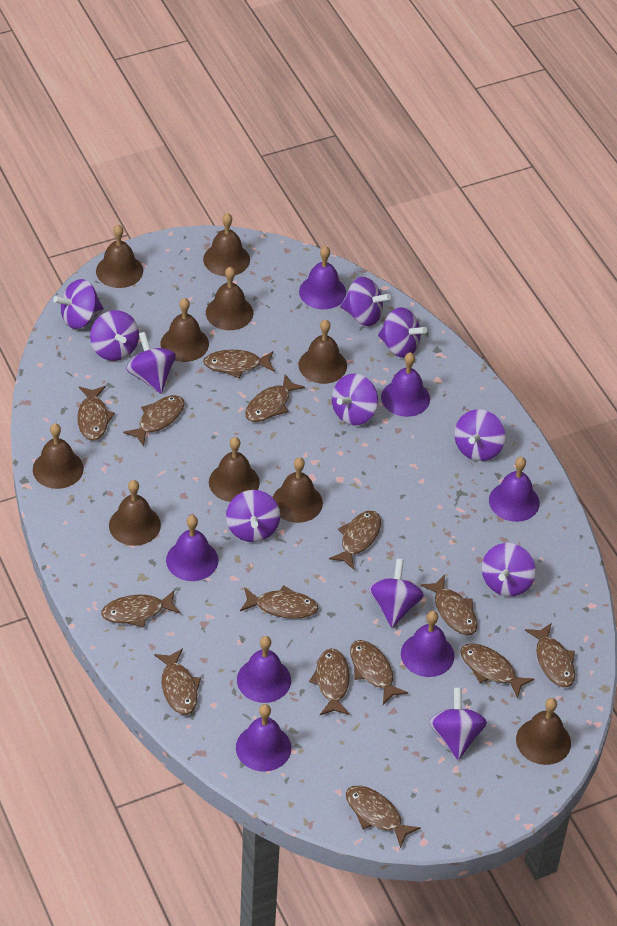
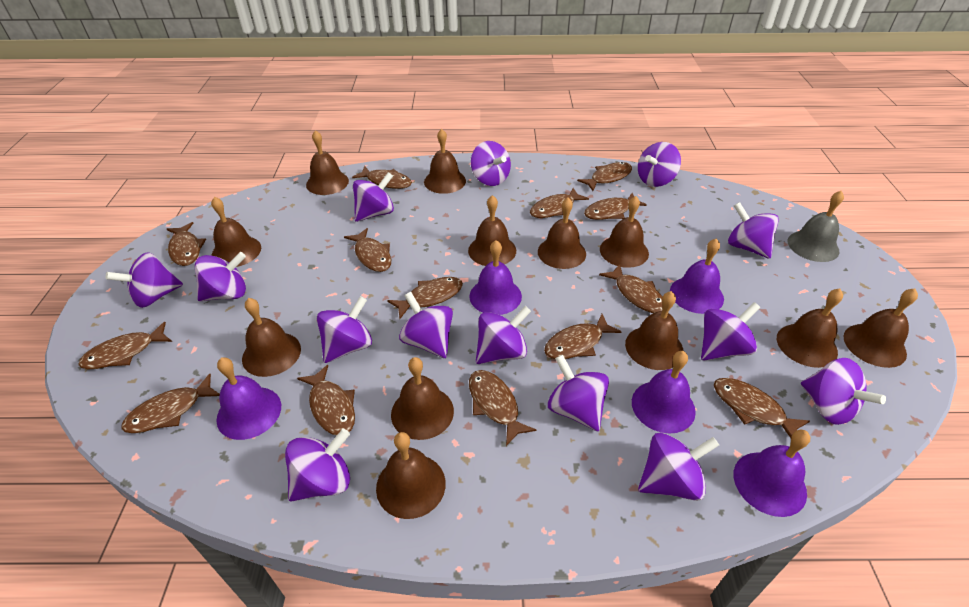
brown bell: 10 -> 12
grey bell: 0 -> 1
purple bell: 7 -> 5
purple spinning top: 11 -> 14

